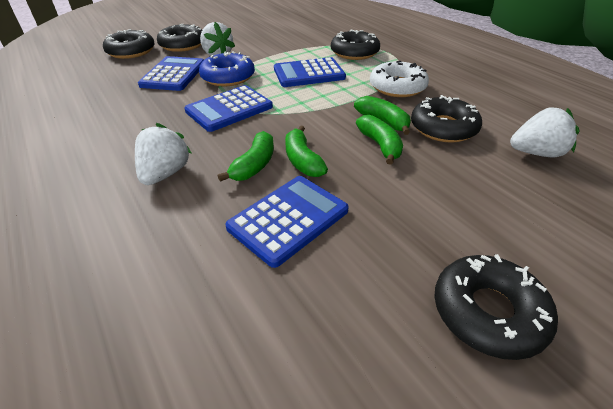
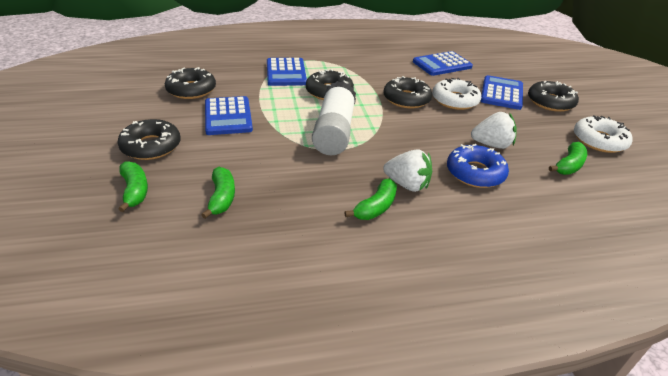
white donut: 1 -> 2
white glue stick: 0 -> 1
white strawberry: 3 -> 2

